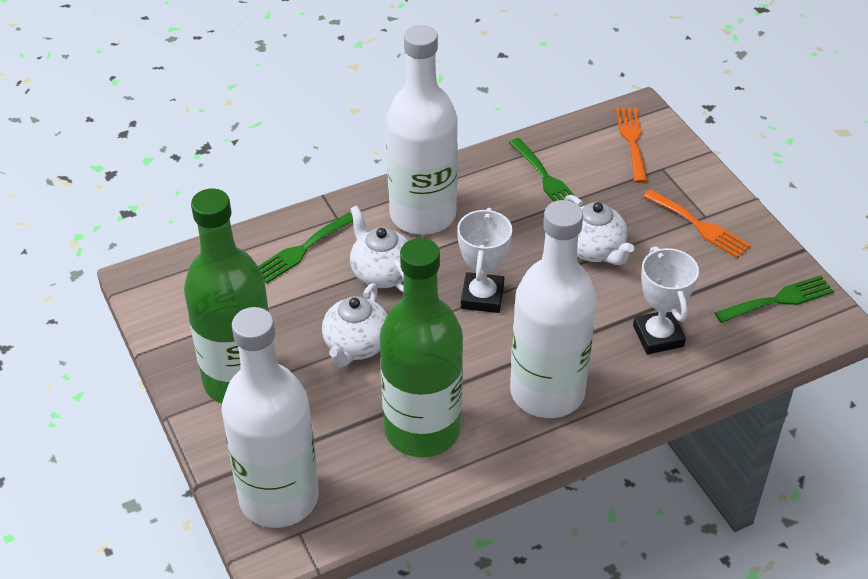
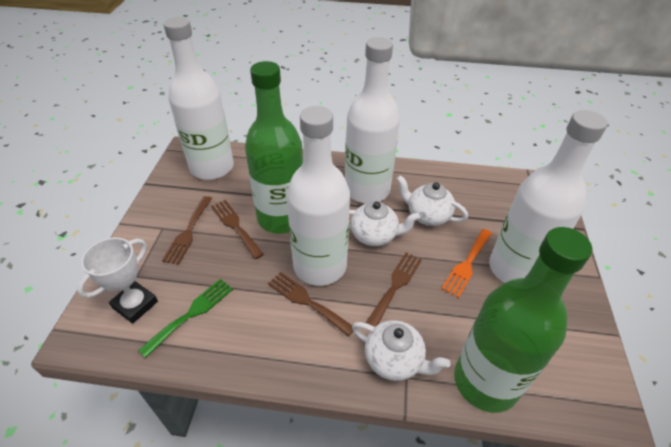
brown fork: 0 -> 4
green fork: 3 -> 1
orange fork: 2 -> 1
white bottle: 3 -> 4
white trophy: 2 -> 1

